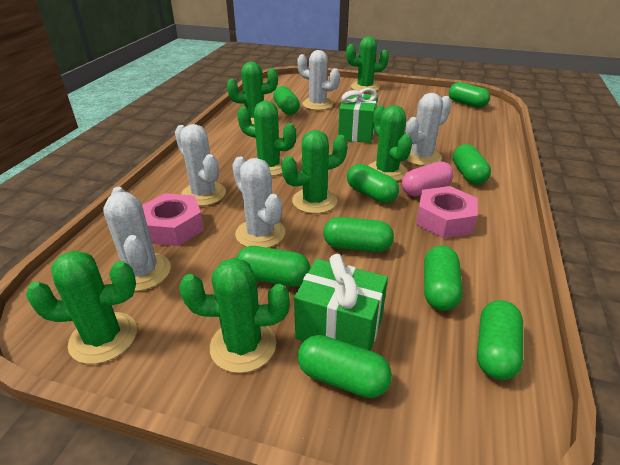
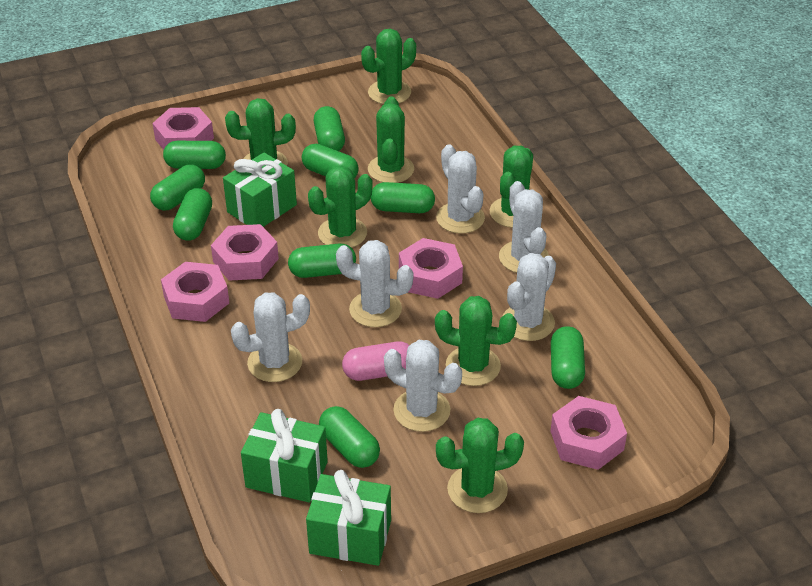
green gift: 2 -> 3
pink nut: 2 -> 5
white cactus: 5 -> 6

